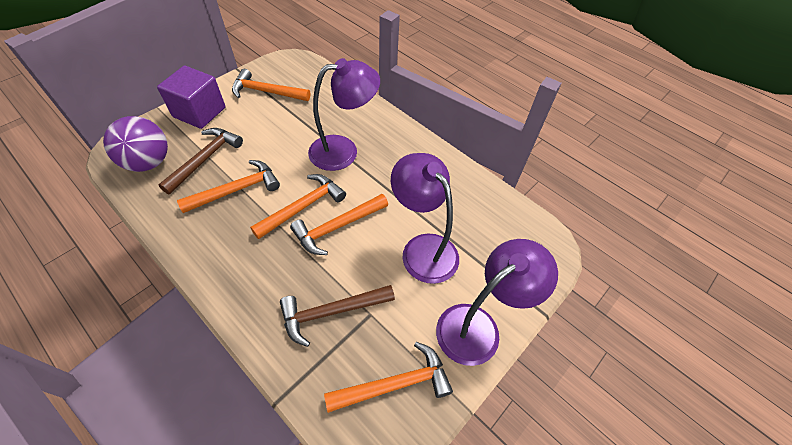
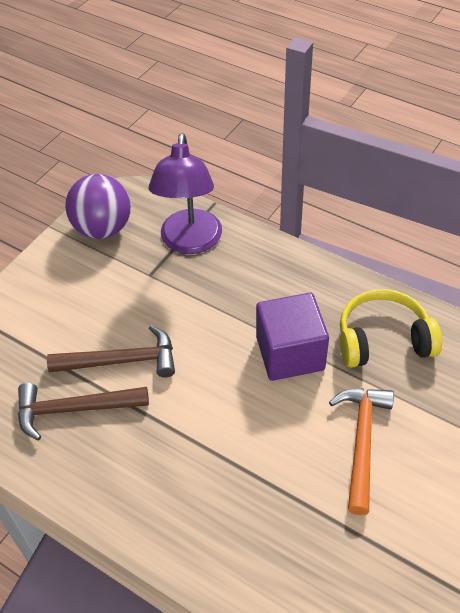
orange hammer: 5 -> 1
purple lamp: 3 -> 1
yellow headphones: 0 -> 1

